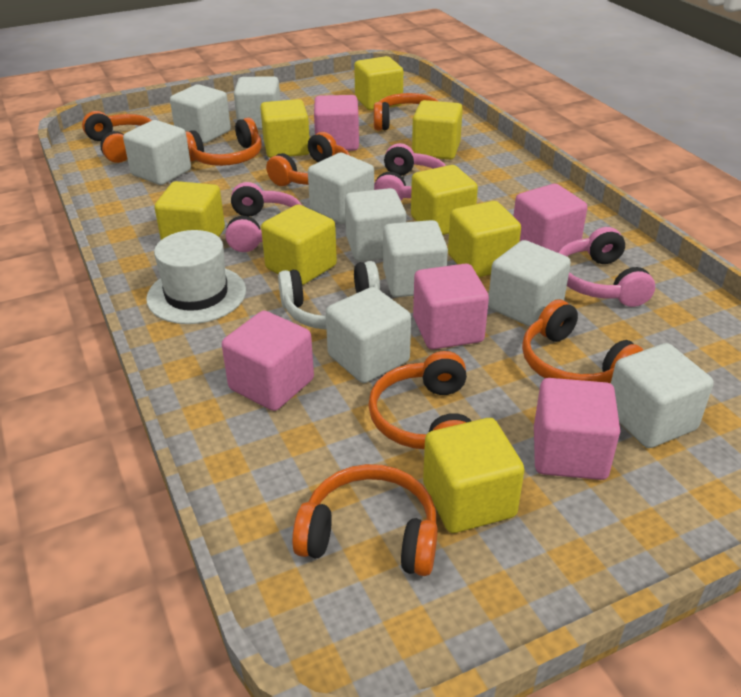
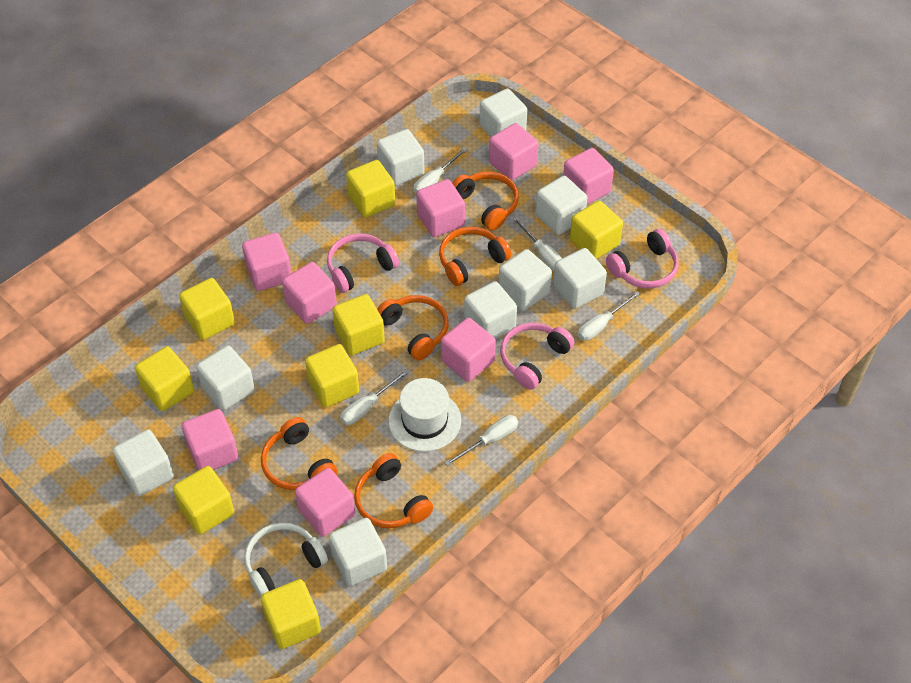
orange headphones: 7 -> 5
pink cube: 5 -> 8
white screwdriver: 0 -> 5

